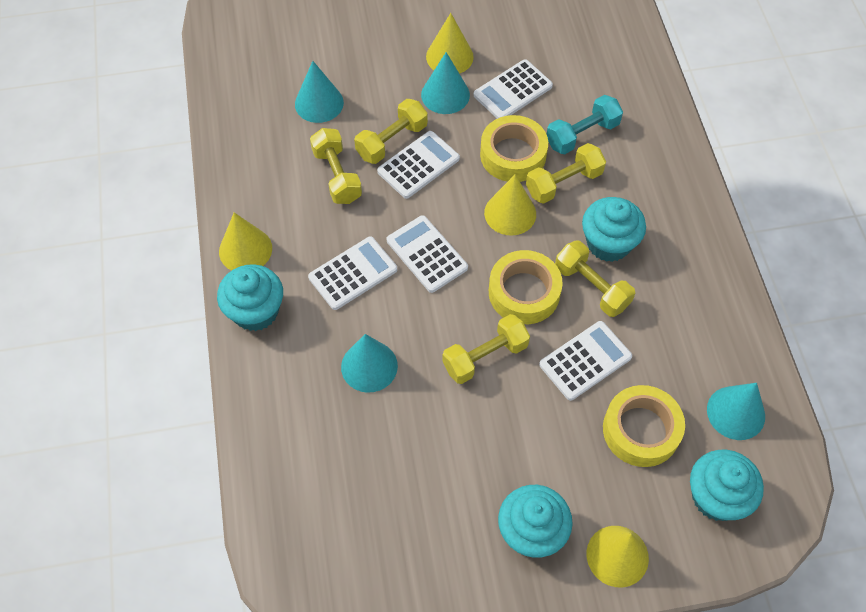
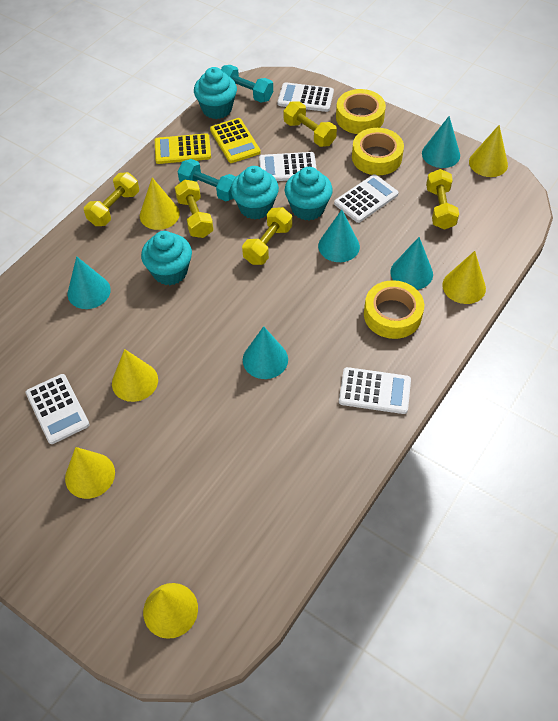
turquoise cone: 4 -> 5
turquoise dumbbell: 1 -> 2
yellow calculator: 0 -> 2
yellow cone: 4 -> 6

